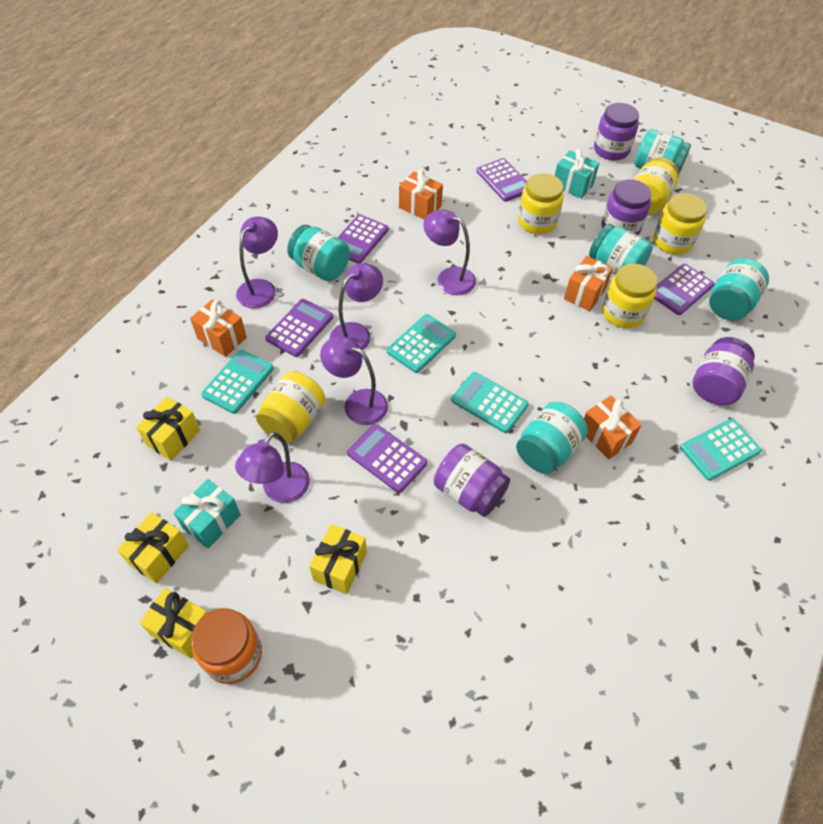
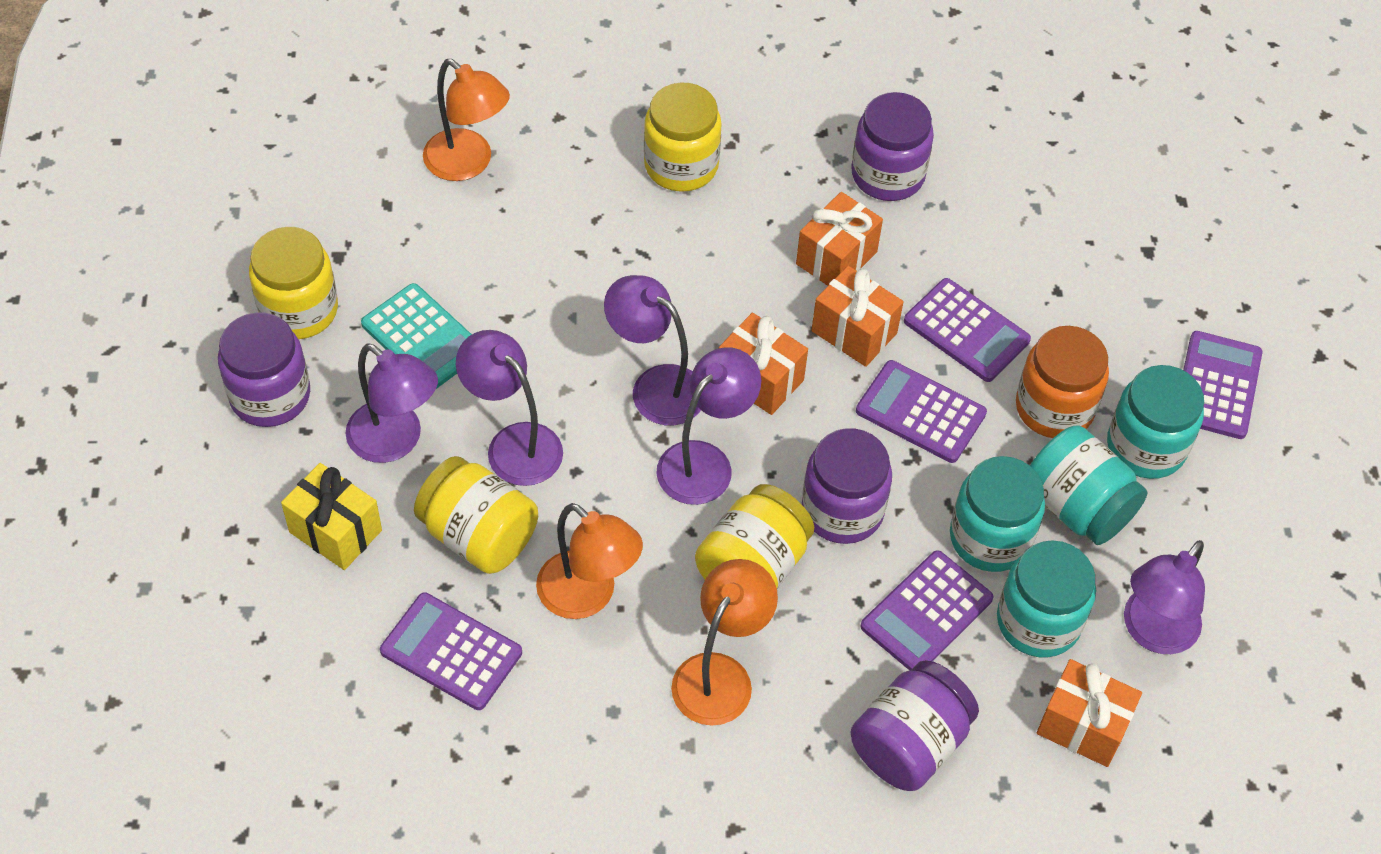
orange lamp: 0 -> 3
turquoise calculator: 4 -> 1
turquoise gift: 2 -> 0
turquoise jar: 5 -> 4
yellow gift: 4 -> 1
yellow jar: 5 -> 4

